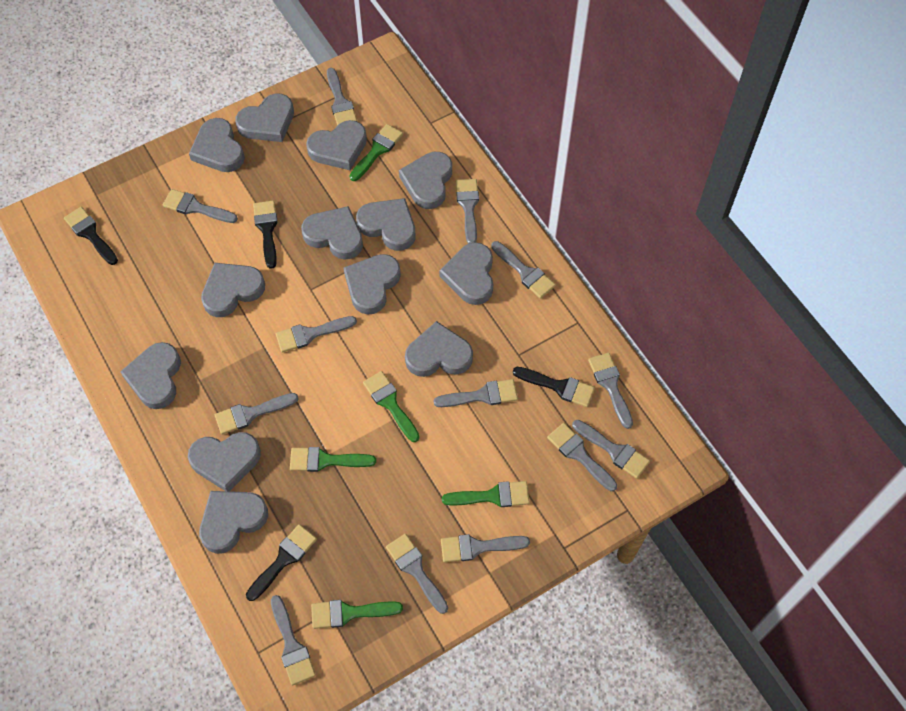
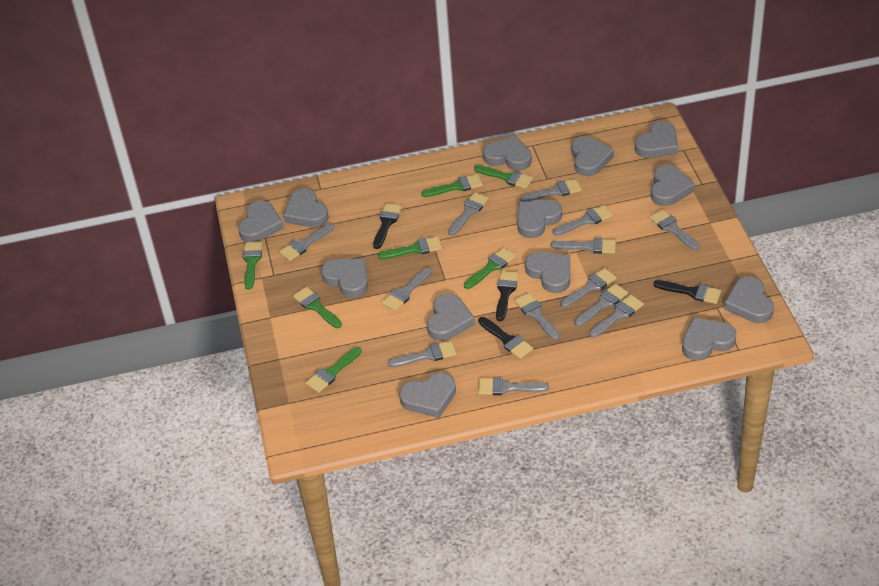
green brush: 5 -> 7

